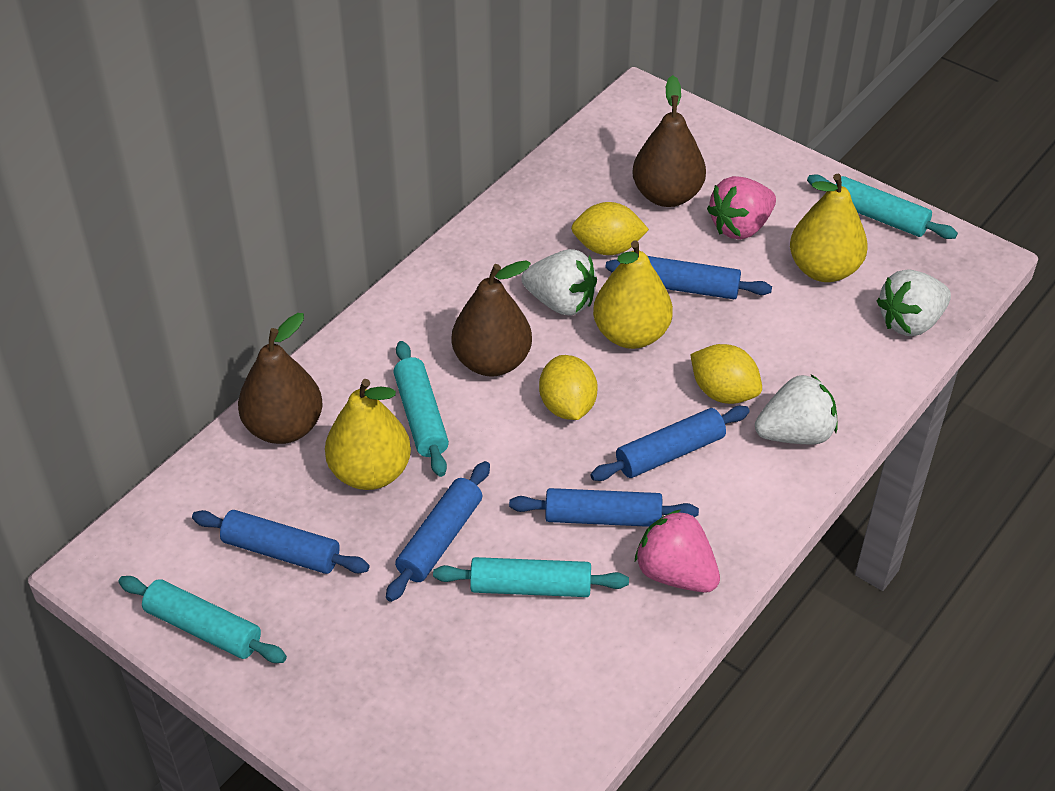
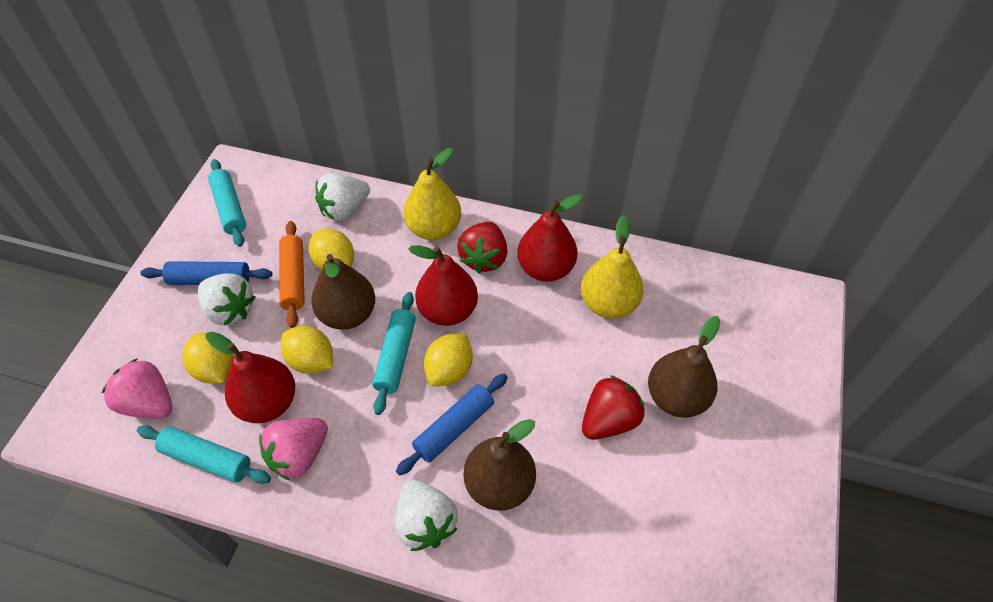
blue rolling pin: 5 -> 2
orange rolling pin: 0 -> 1
red pear: 0 -> 3
red strawberry: 0 -> 2
turquoise rolling pin: 4 -> 3
yellow lemon: 3 -> 4
yellow pear: 3 -> 2

